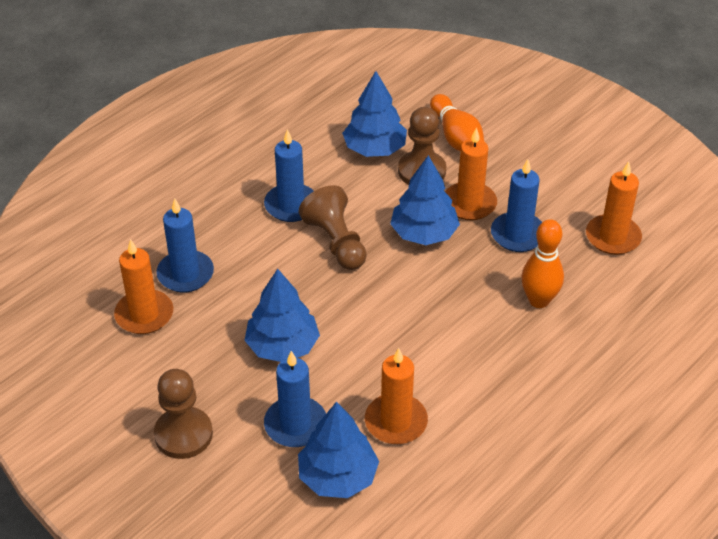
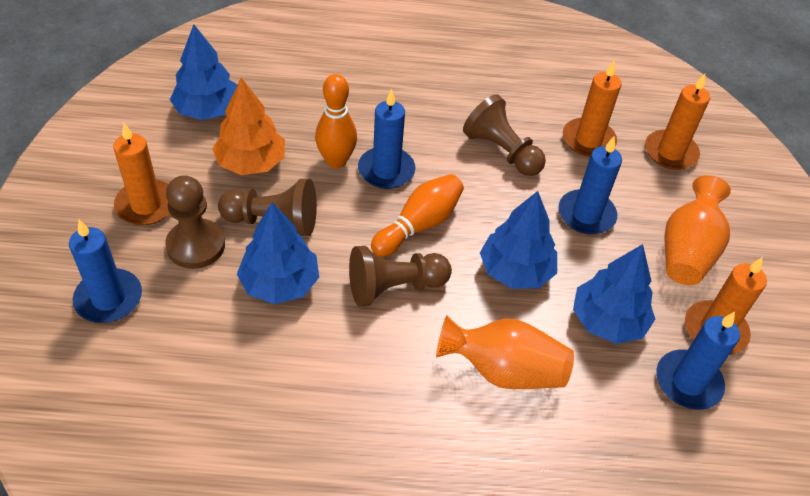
brown pawn: 3 -> 4
orange tree: 0 -> 1
orange vase: 0 -> 2

